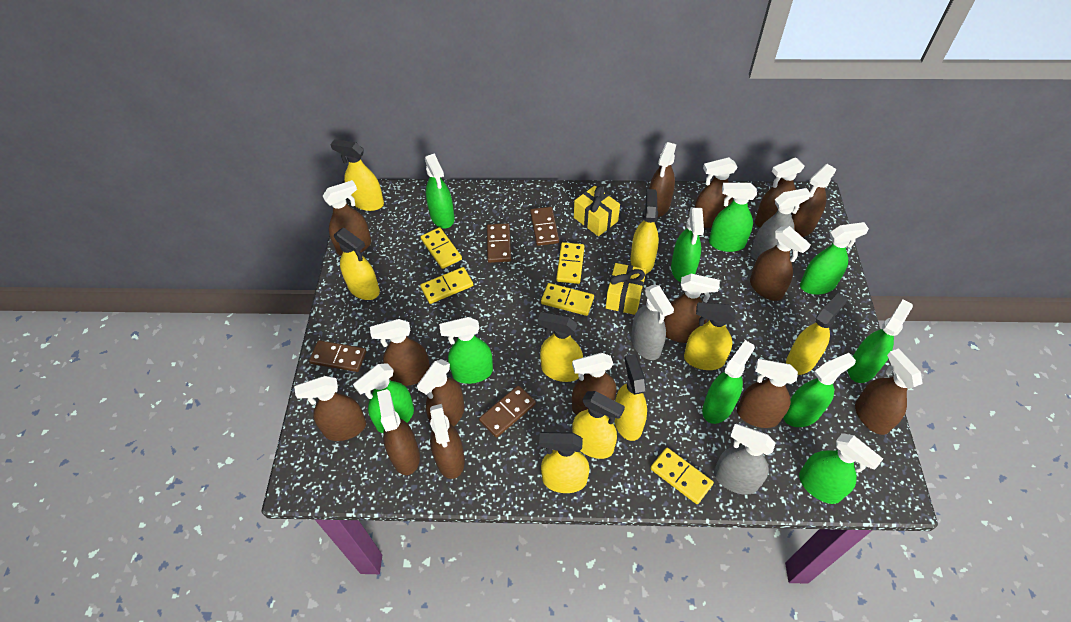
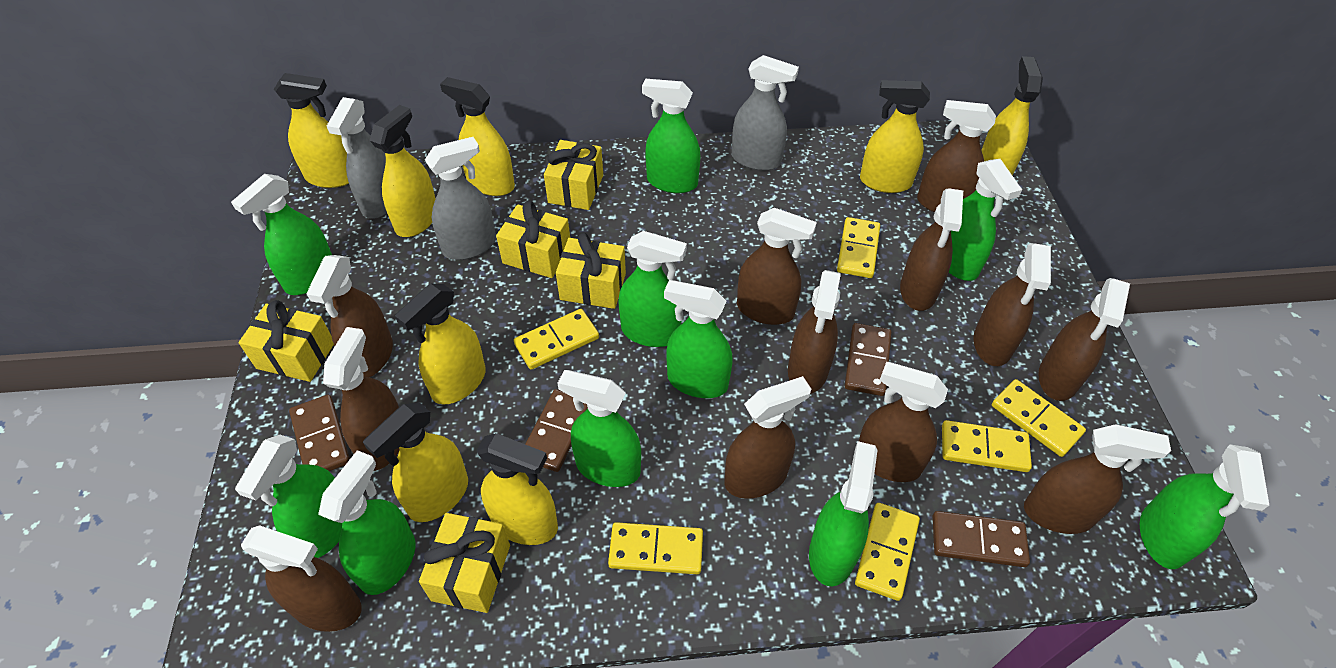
brown spray bottle: 15 -> 12
yellow domino: 5 -> 6
yellow gift: 2 -> 5
yellow spray bottle: 9 -> 8

